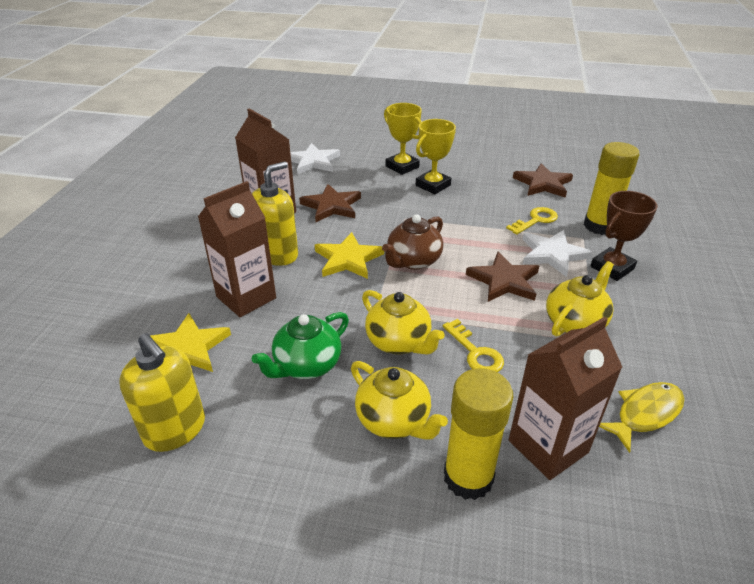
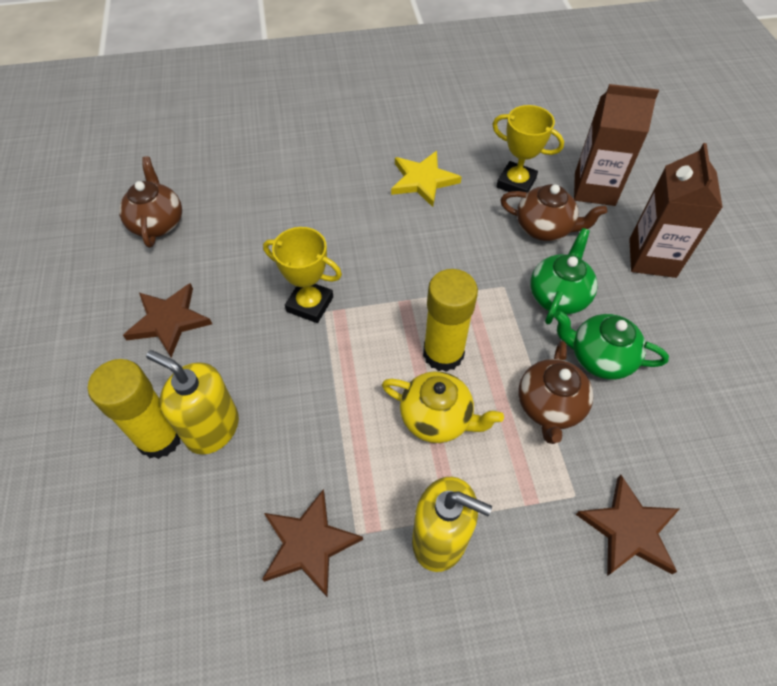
brown carton: 3 -> 2
brown teapot: 1 -> 3
brown trophy: 1 -> 0
green teapot: 1 -> 2
white star: 2 -> 0
yellow fish: 1 -> 0
yellow key: 2 -> 0
yellow star: 2 -> 1
yellow teapot: 3 -> 1

